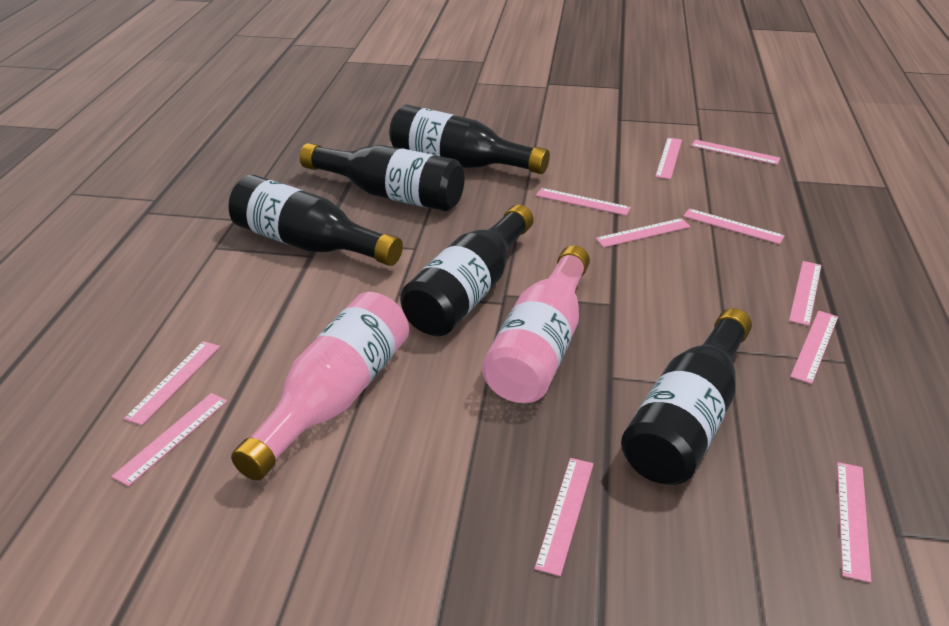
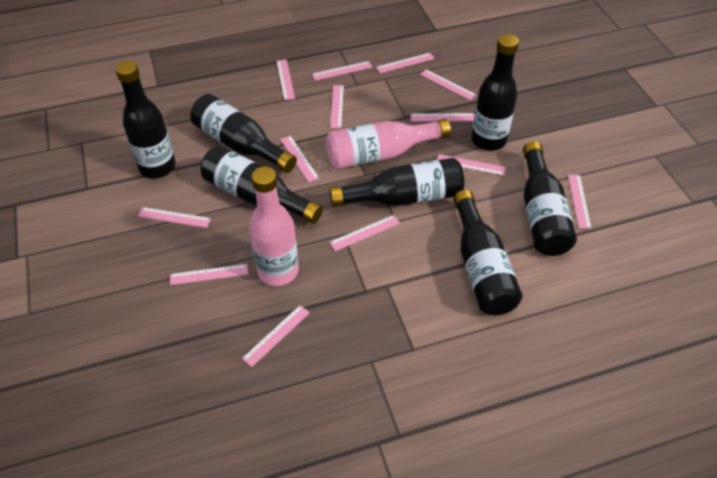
black bottle: 5 -> 7
pink ruler: 11 -> 13

